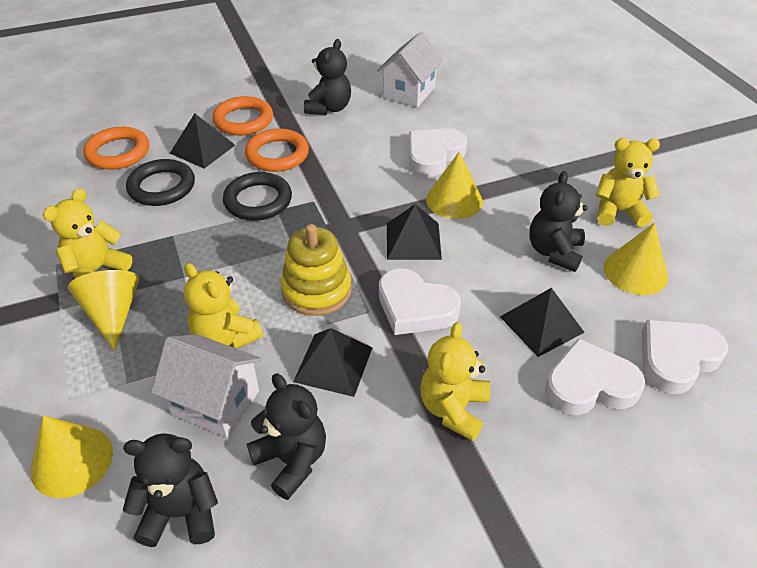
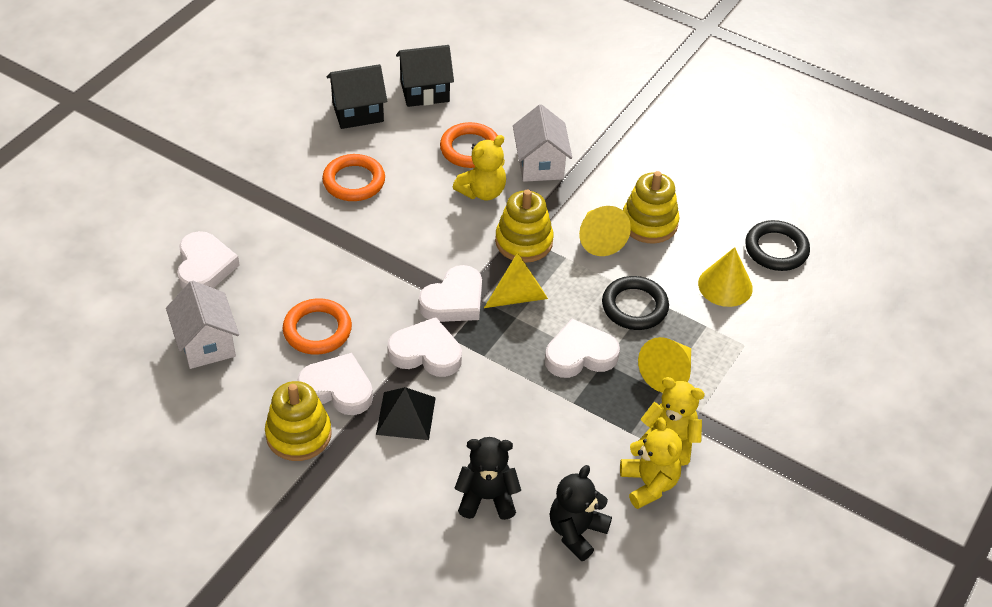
black house: 0 -> 2
black pyramid: 4 -> 1
black teddy bear: 4 -> 2
white heart: 4 -> 5
yellow stacking toy: 1 -> 3
yellow teddy bear: 4 -> 3

